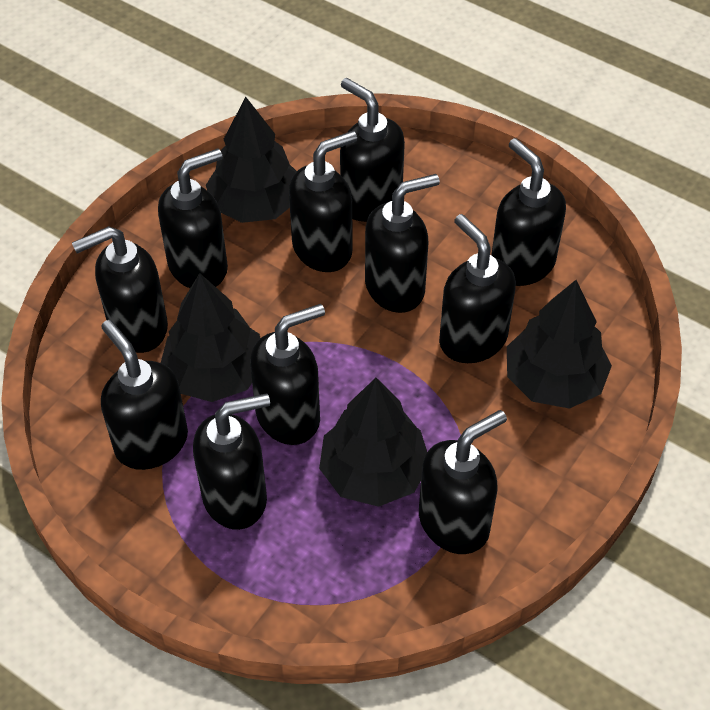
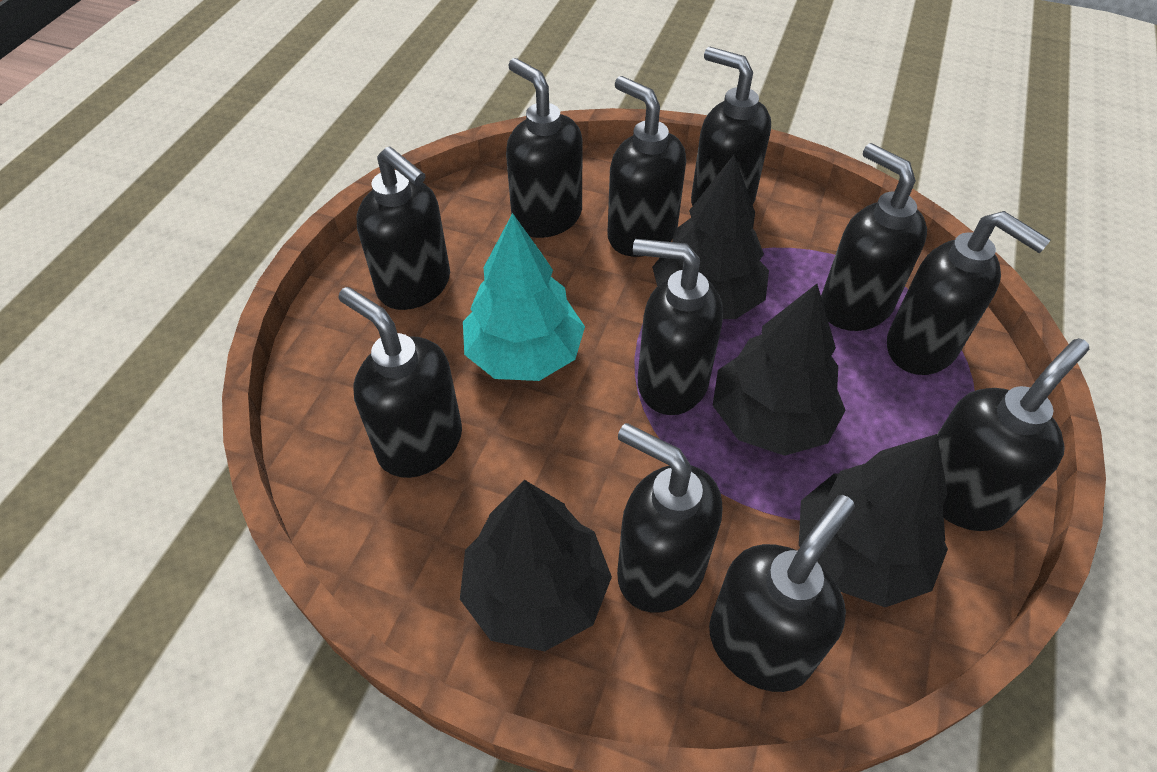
turquoise tree: 0 -> 1

